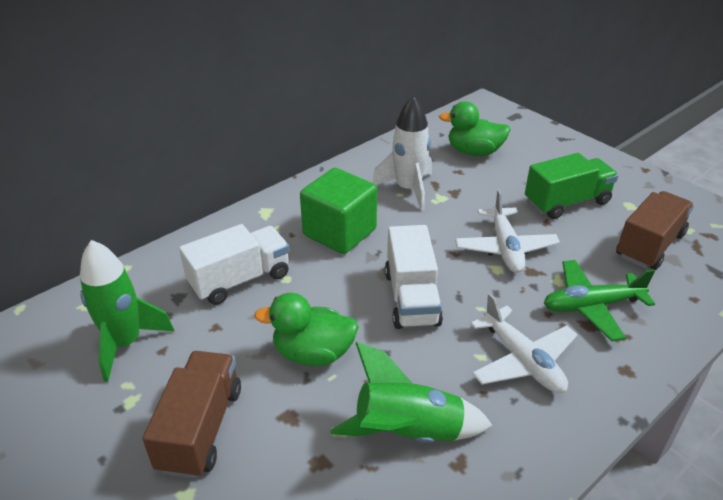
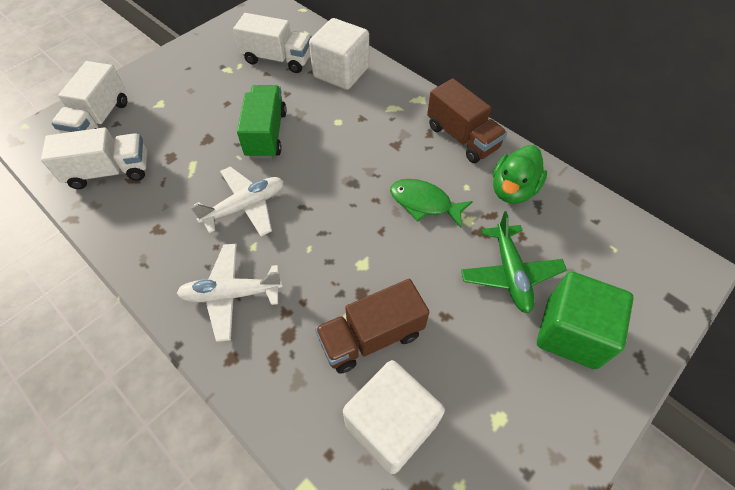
green duck: 2 -> 1
green fish: 0 -> 1
green rocket: 2 -> 0
white cube: 0 -> 2
white rocket: 1 -> 0
white truck: 2 -> 3

